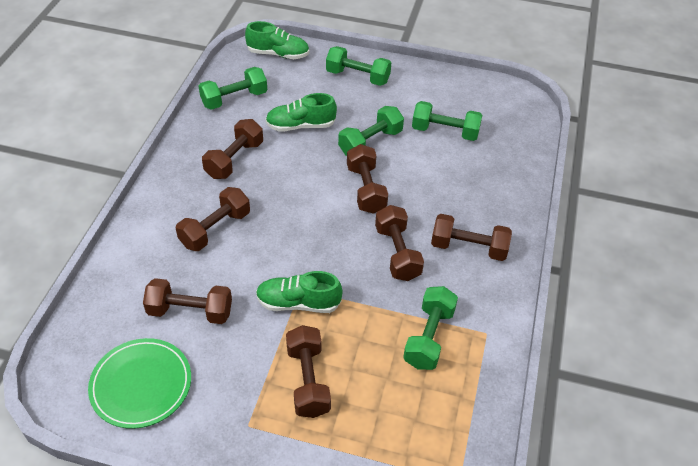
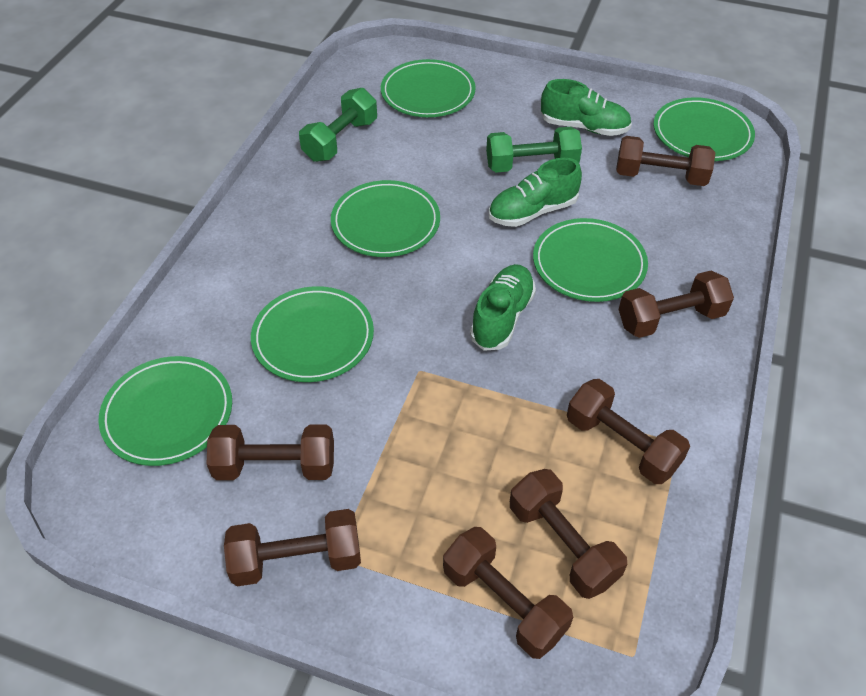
green dumbbell: 5 -> 2
green plate: 1 -> 6

